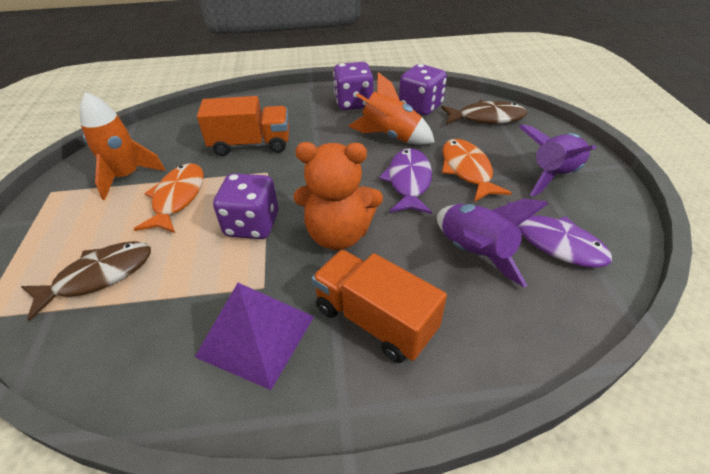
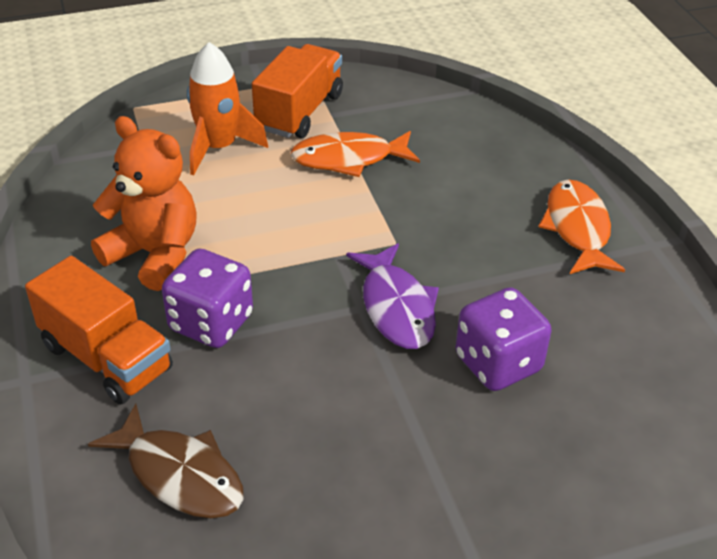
brown fish: 2 -> 1
orange rocket: 2 -> 1
purple dice: 3 -> 2
purple fish: 2 -> 1
purple pyramid: 1 -> 0
purple rocket: 2 -> 0

